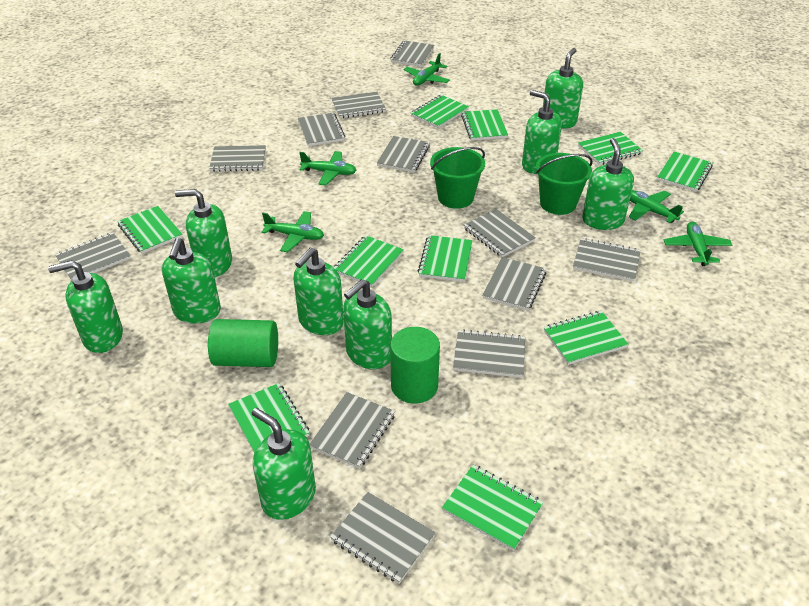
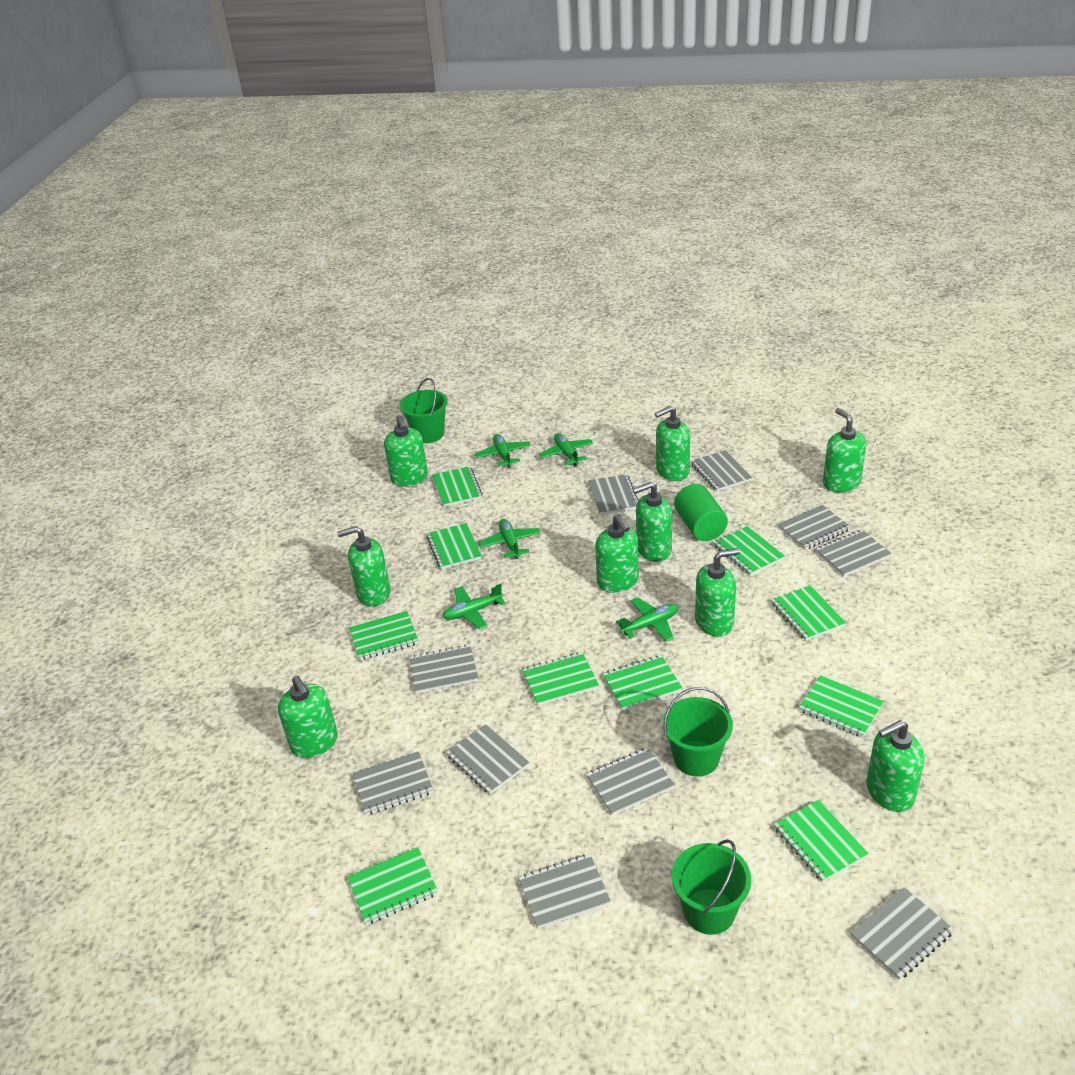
green bucket: 2 -> 3
green cylinder: 2 -> 1
grey notebook: 12 -> 10

